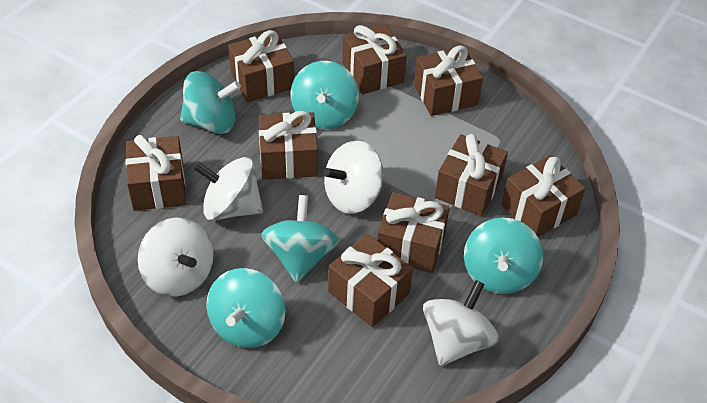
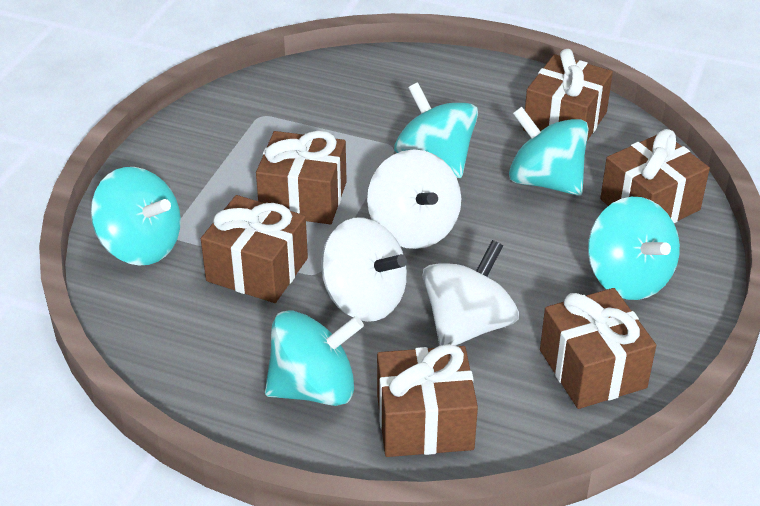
brown gift: 9 -> 6
white spinning top: 4 -> 3

